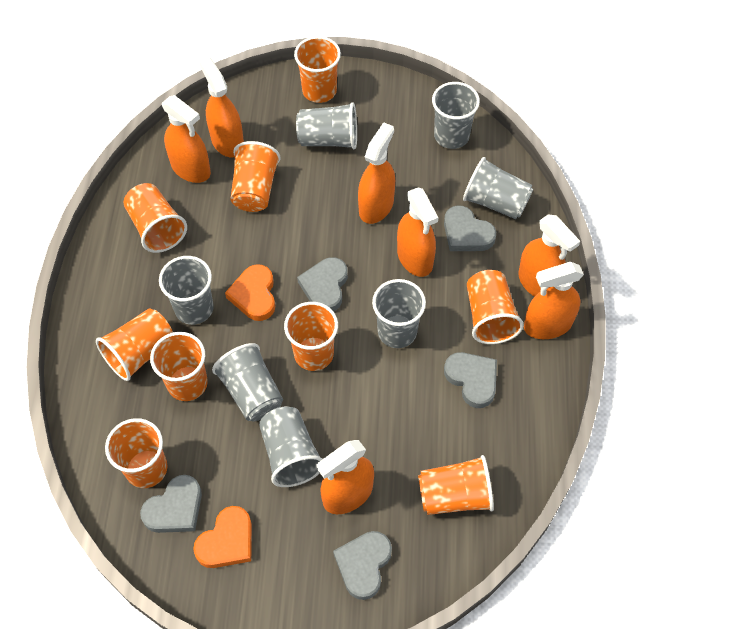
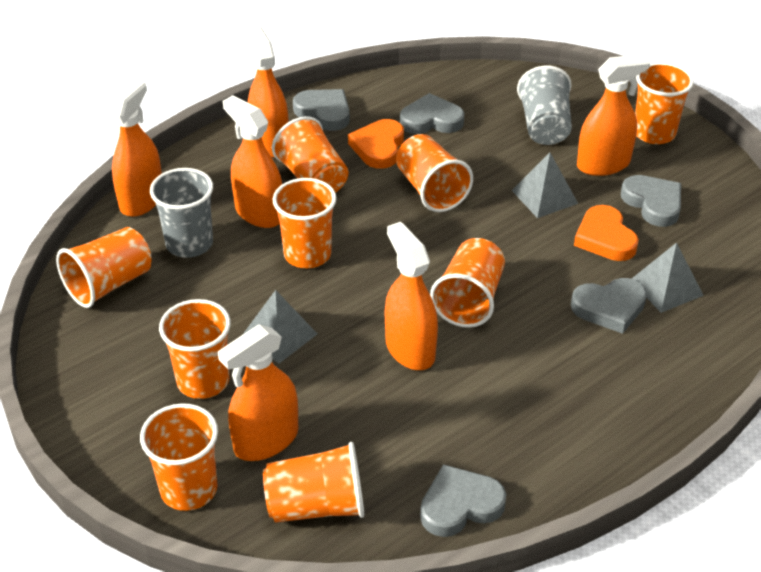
grey cup: 7 -> 2
grey pyramid: 0 -> 3
orange spray bottle: 7 -> 6

